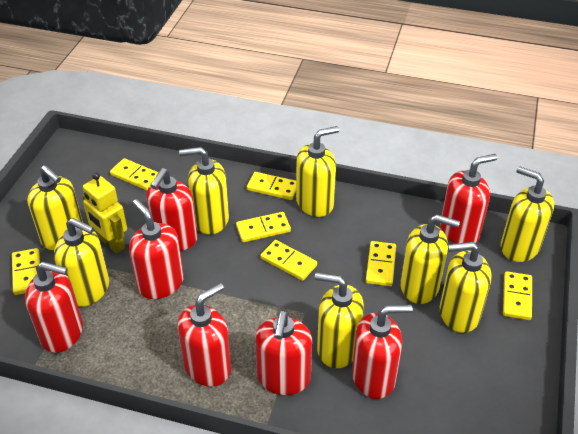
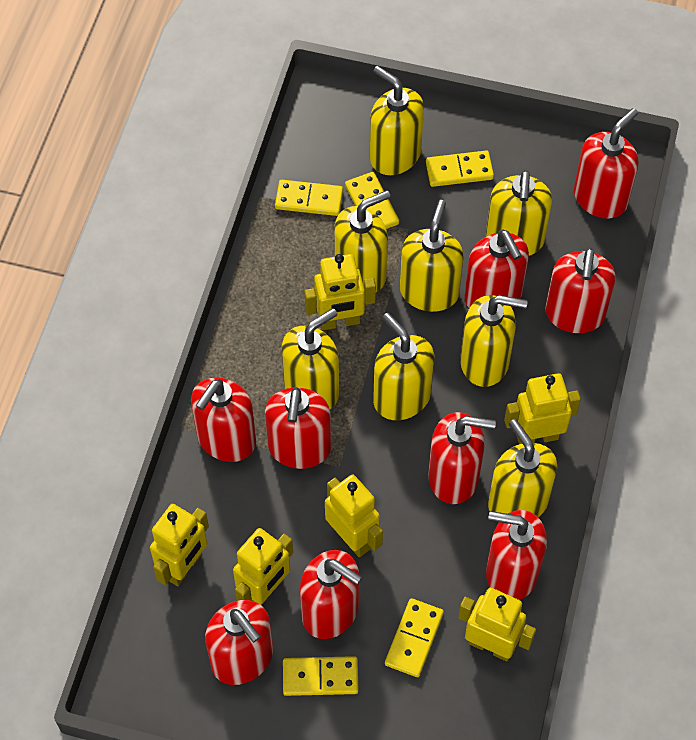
red soap dispenser: 7 -> 9
yellow domino: 7 -> 5
yellow robot: 1 -> 6

